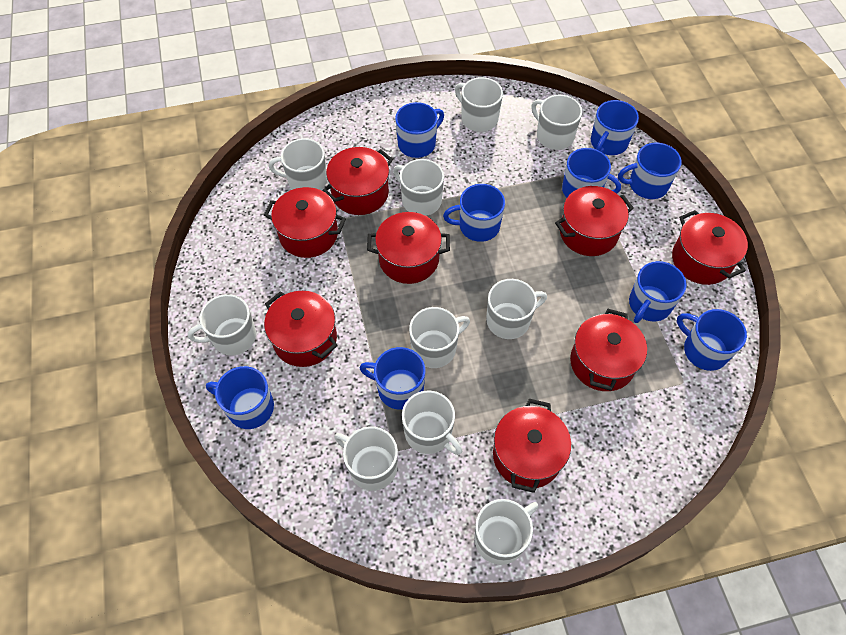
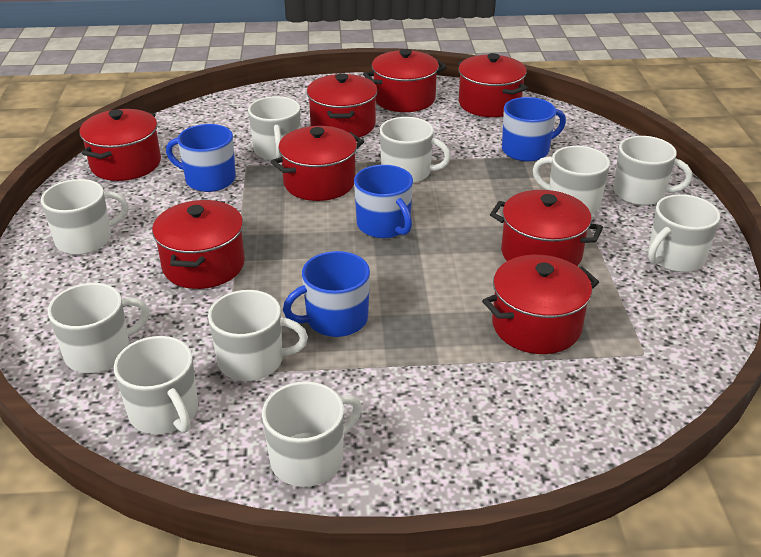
blue mug: 9 -> 4

